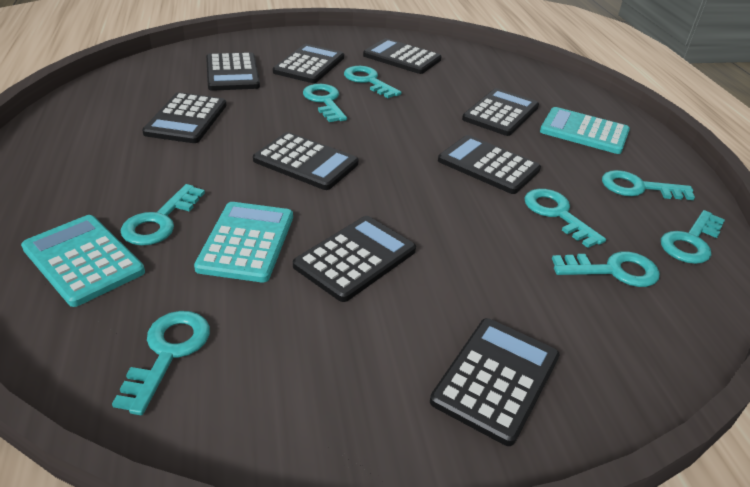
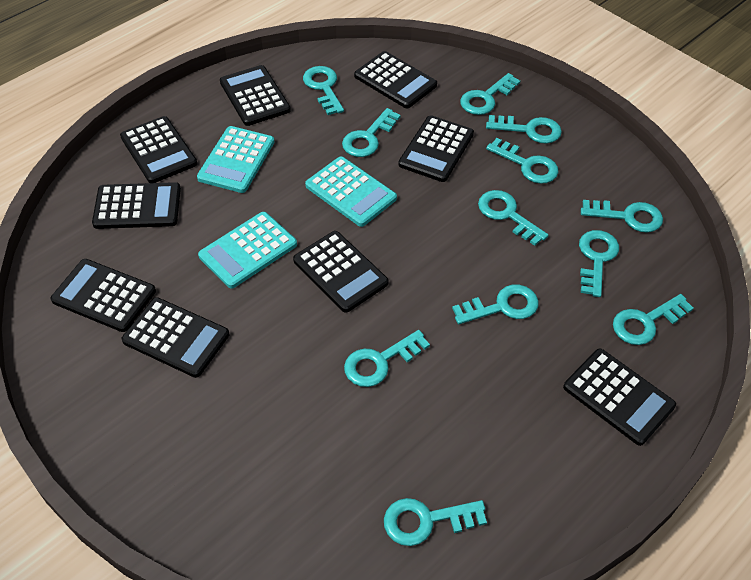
turquoise key: 8 -> 12

